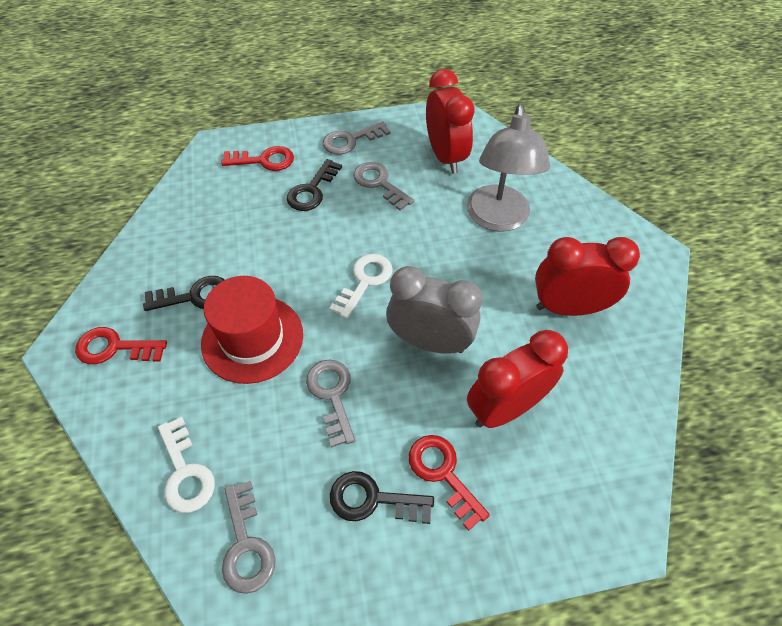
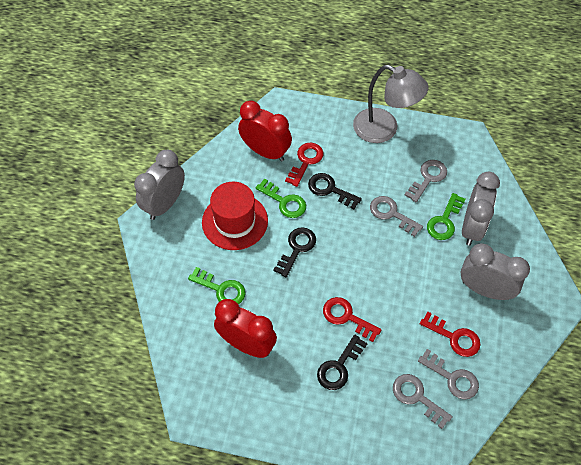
green key: 0 -> 3
grey clock: 1 -> 3
red clock: 3 -> 2
white key: 2 -> 0

